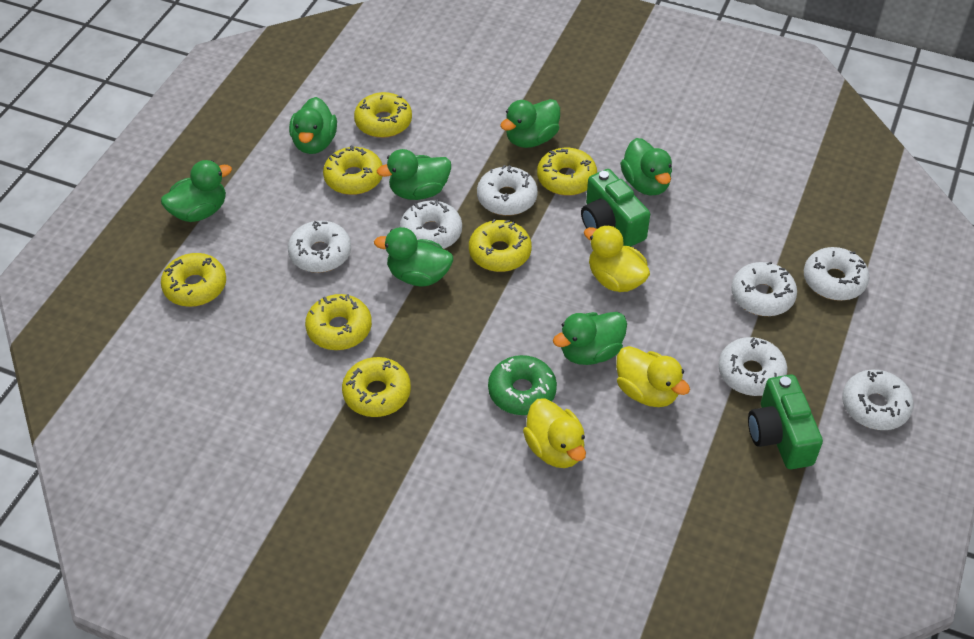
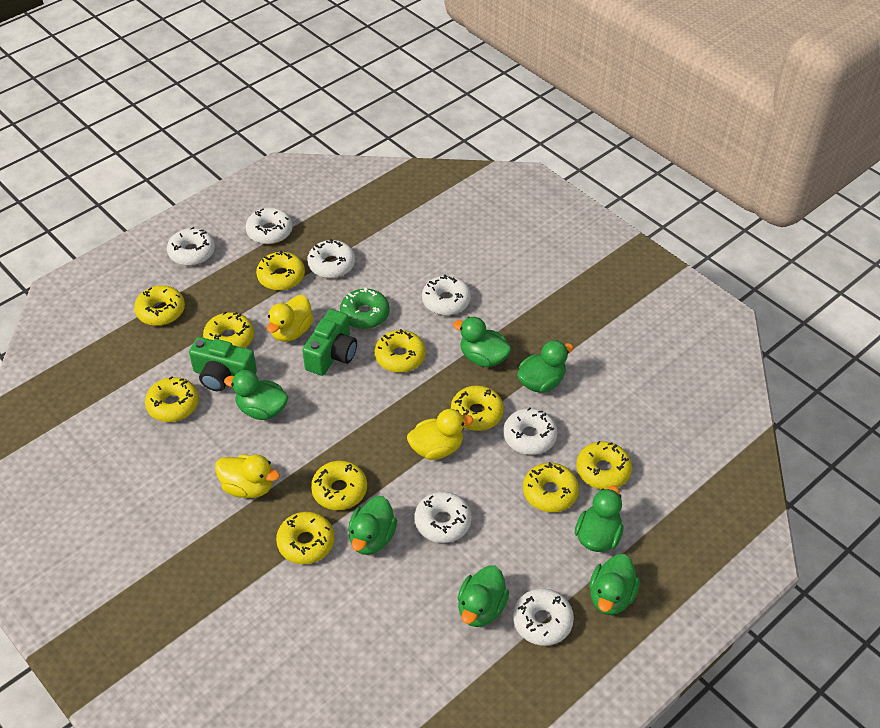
yellow donut: 7 -> 10

